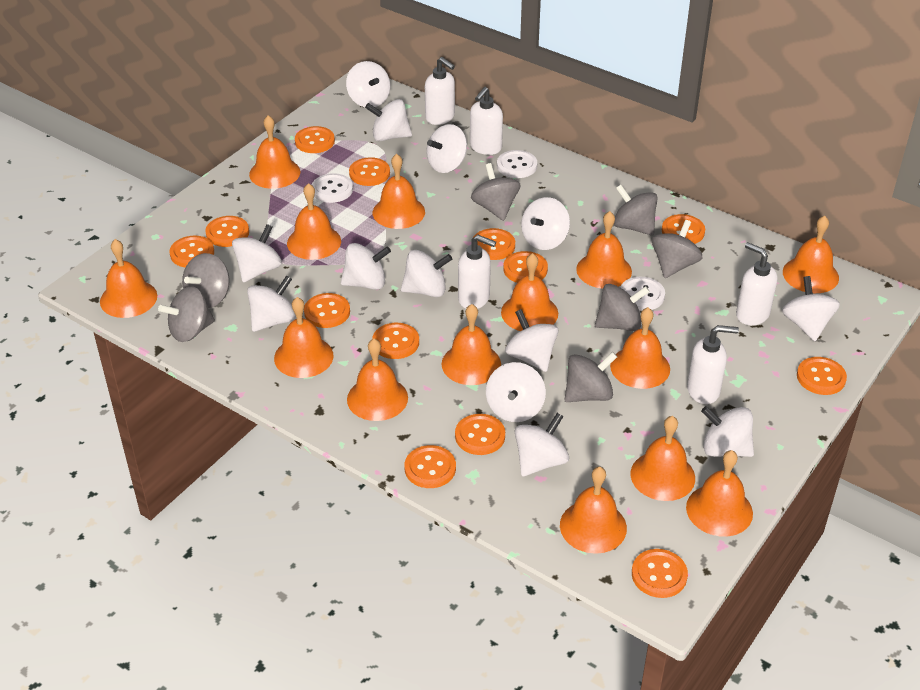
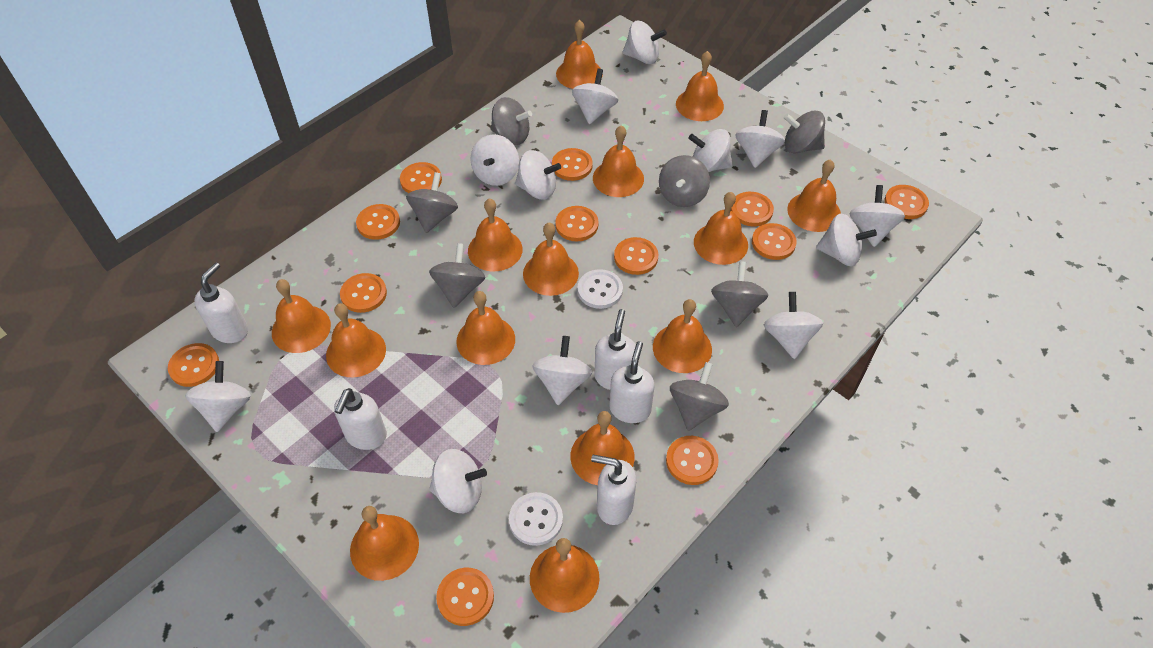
orange button: 13 -> 12
white button: 3 -> 2
white spinning top: 13 -> 12

